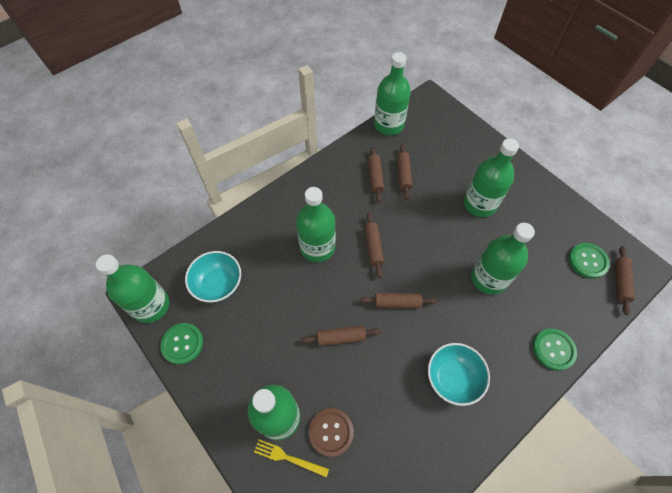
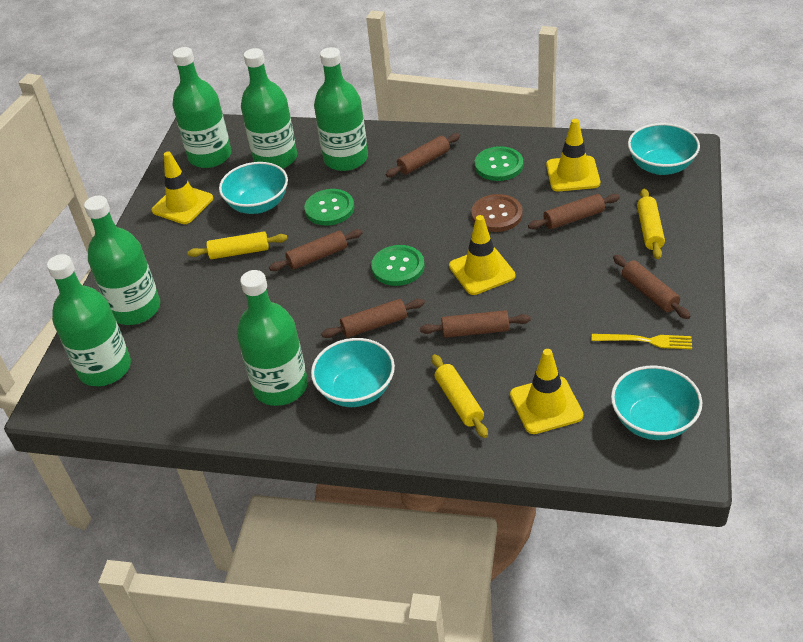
turquoise bowl: 2 -> 4
yellow rolling pin: 0 -> 3
yellow traffic cone: 0 -> 4

